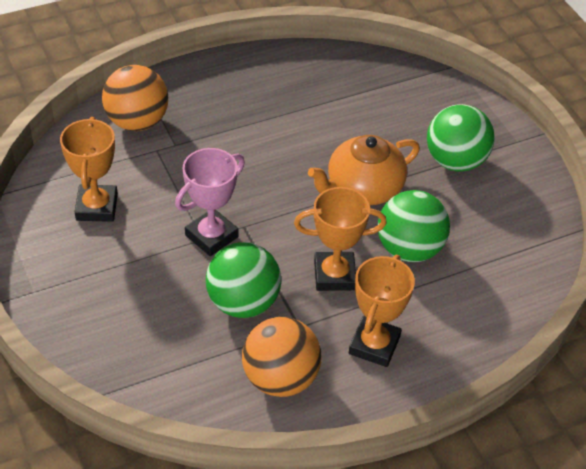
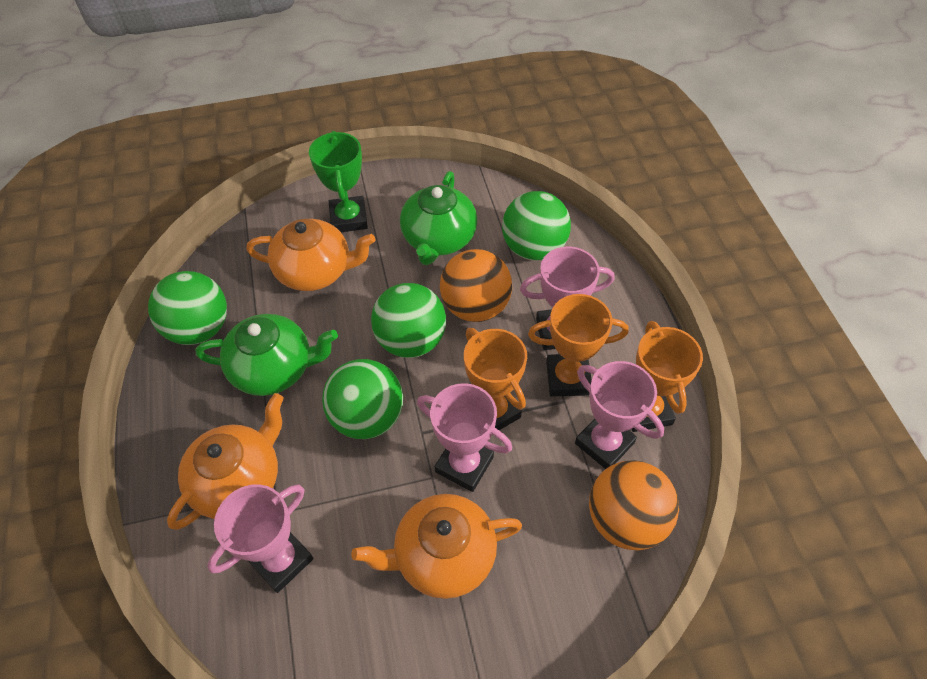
green ball: 3 -> 4
green teapot: 0 -> 2
green trophy: 0 -> 1
orange teapot: 1 -> 3
pink trophy: 1 -> 4

